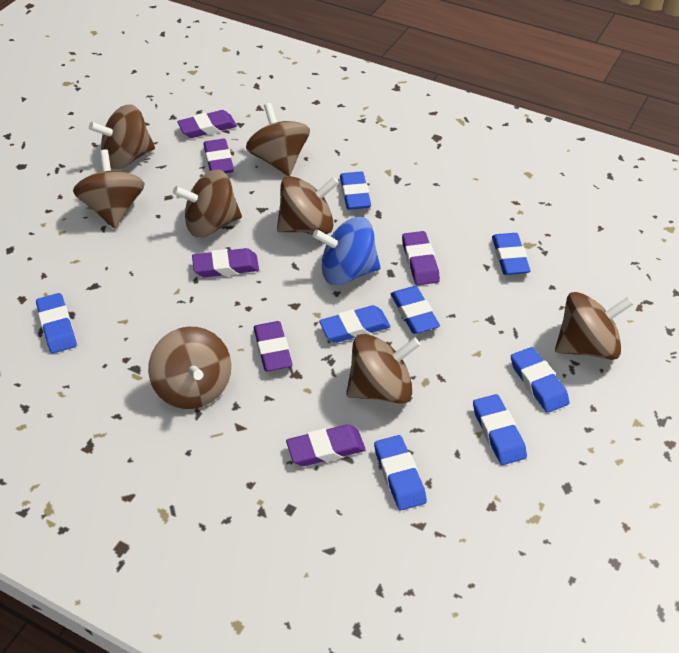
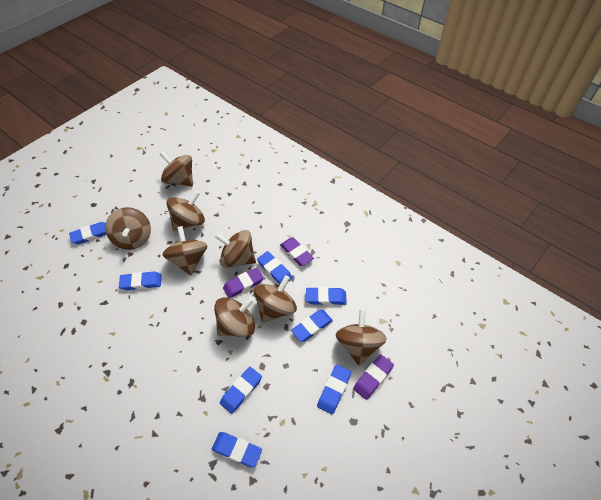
blue spinning top: 1 -> 0
purple eraser: 6 -> 3

